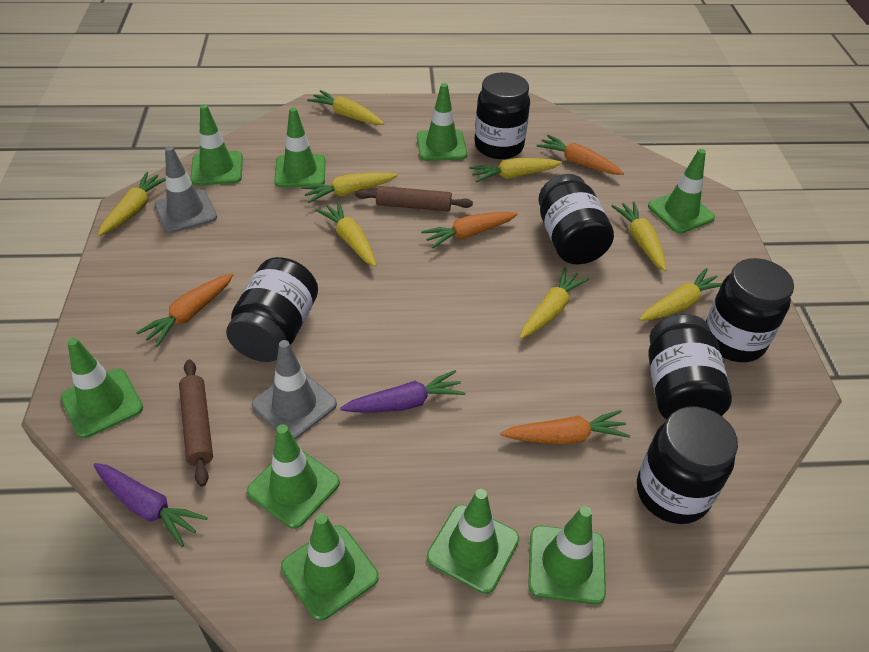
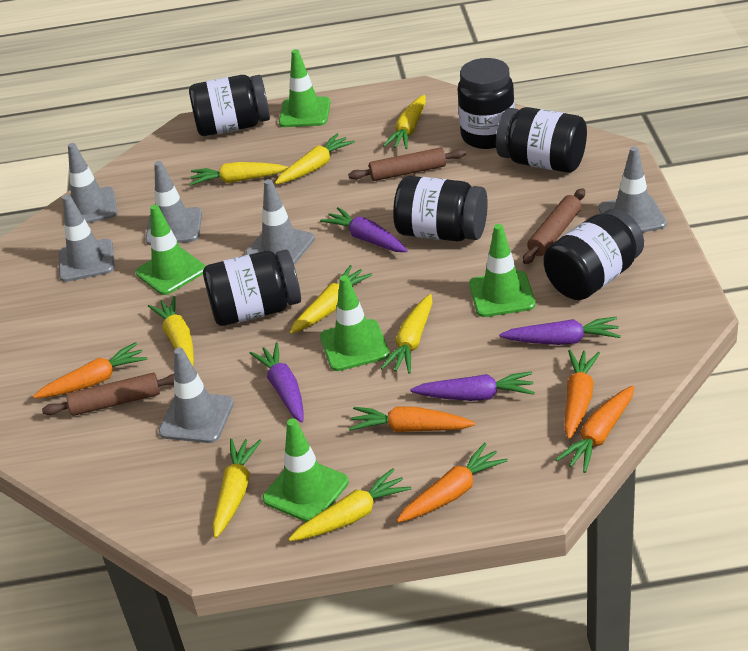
brown rolling pin: 2 -> 3
green traffic cone: 9 -> 5
grey traffic cone: 2 -> 6
orange carrot: 4 -> 5
purple carrot: 2 -> 4

